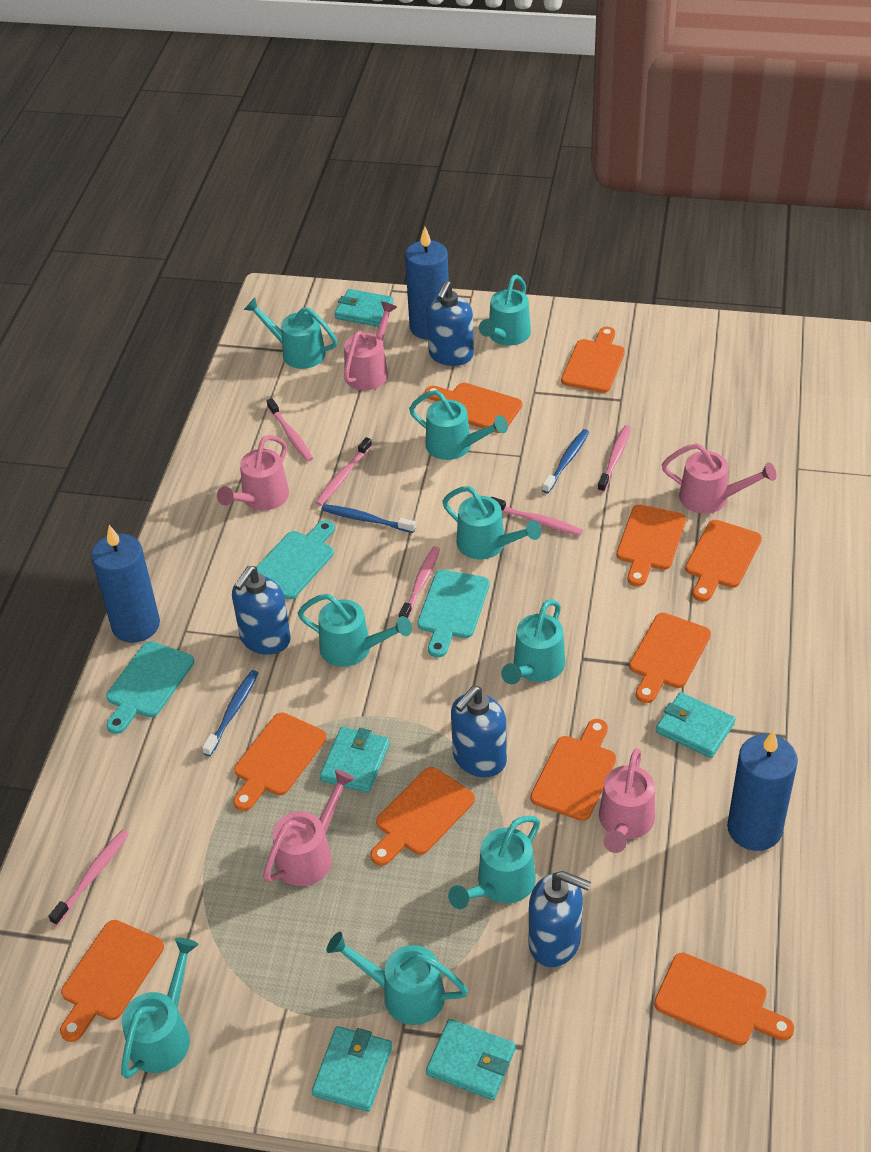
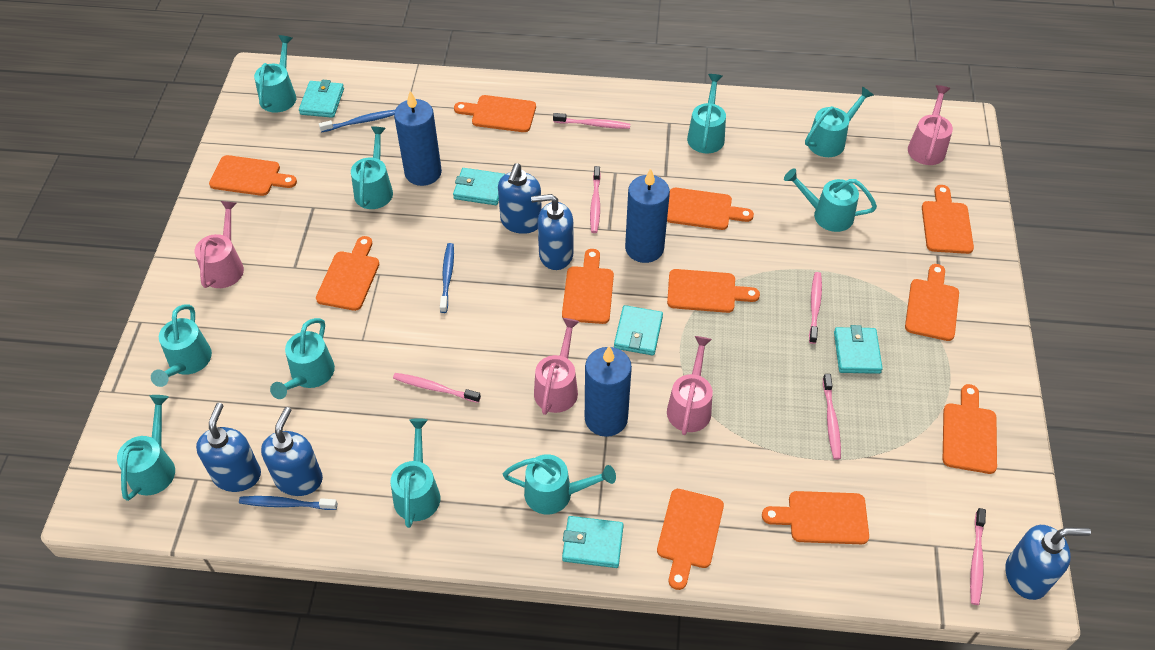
blue soap dispenser: 4 -> 5
orange cutting board: 10 -> 11
pink watering can: 5 -> 4
turquoise cutting board: 3 -> 0
turquoise watering can: 9 -> 10

